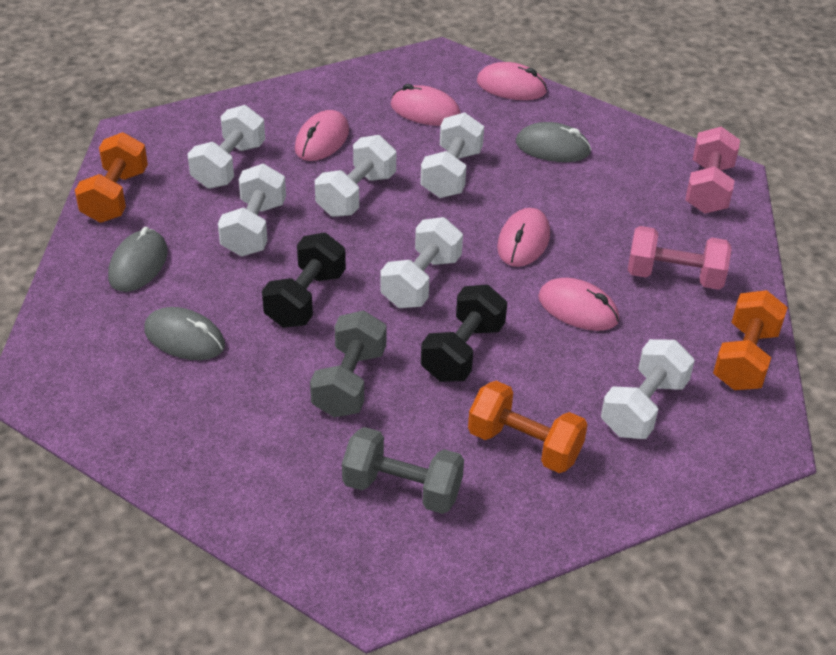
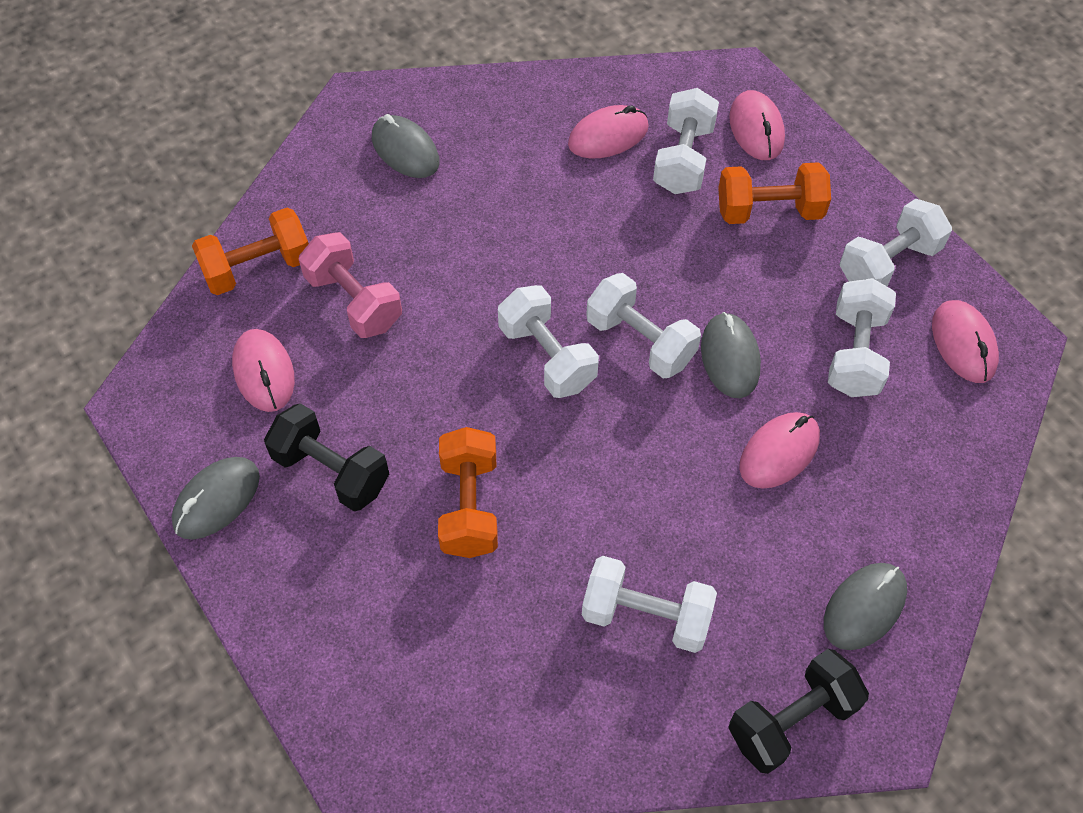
grey dumbbell: 2 -> 0
grey mouse: 3 -> 4
pink dumbbell: 2 -> 1

